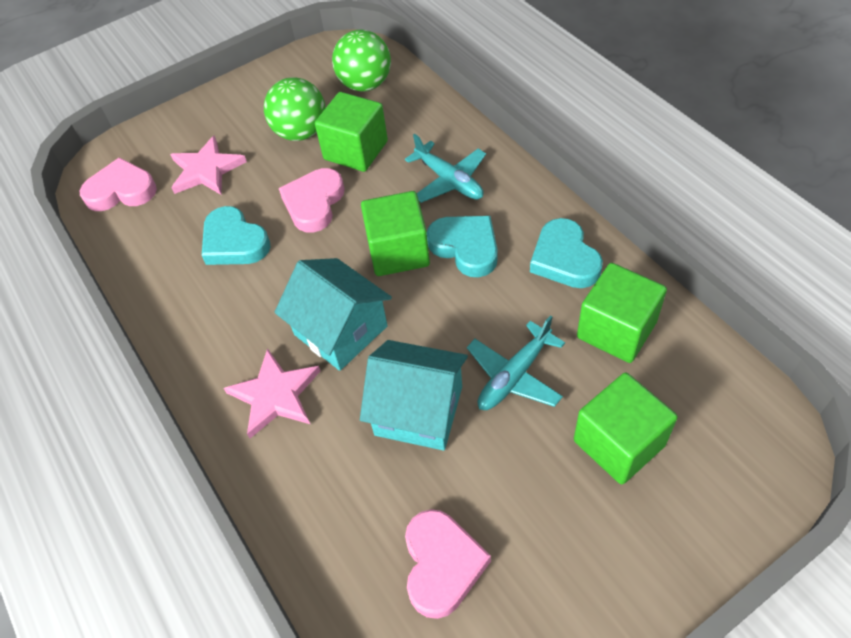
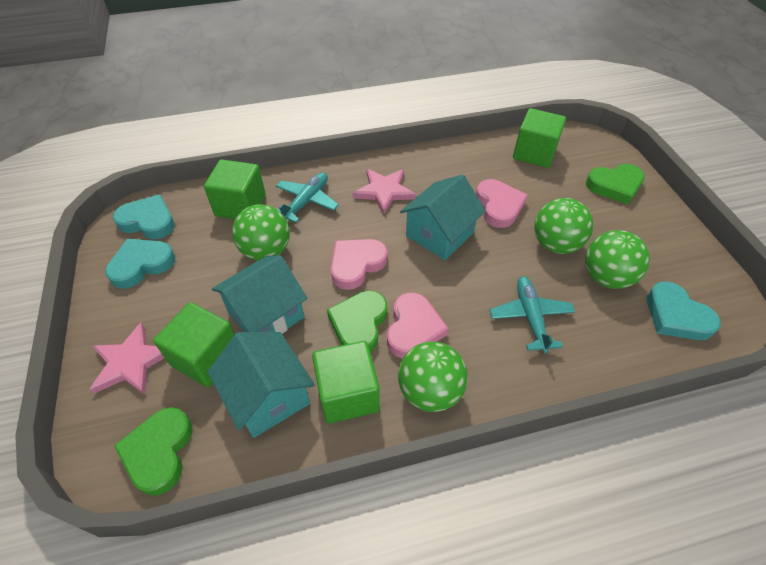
green ball: 2 -> 4
green heart: 0 -> 3
turquoise house: 2 -> 3

